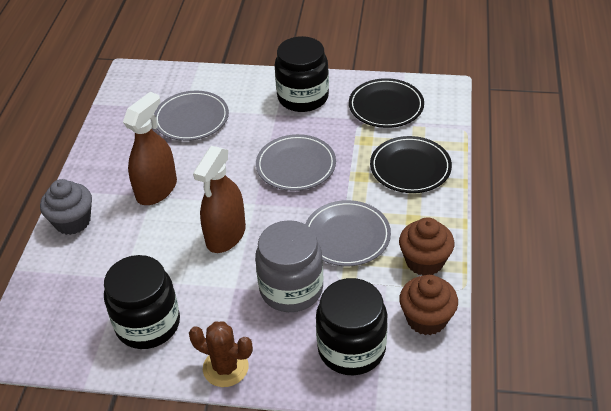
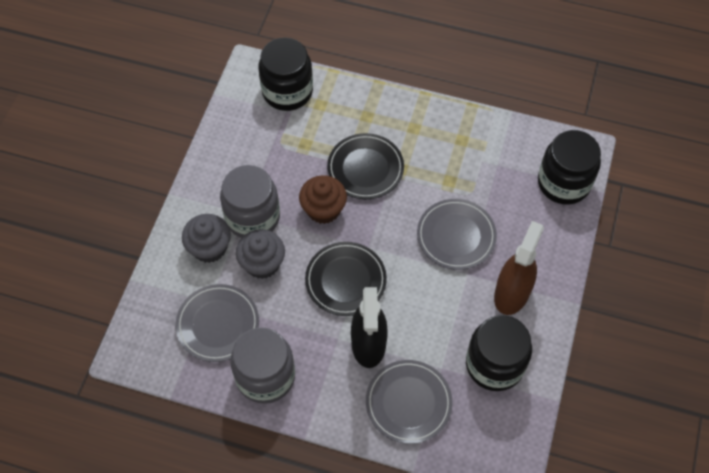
black spray bottle: 0 -> 1
brown cactus: 1 -> 0
brown cupcake: 2 -> 1
brown spray bottle: 2 -> 1
grey cupcake: 1 -> 2
grey jar: 1 -> 2

